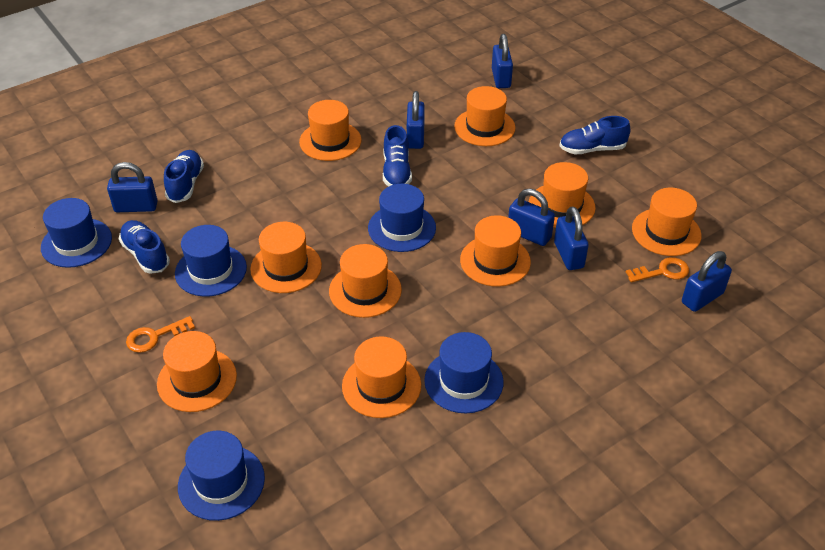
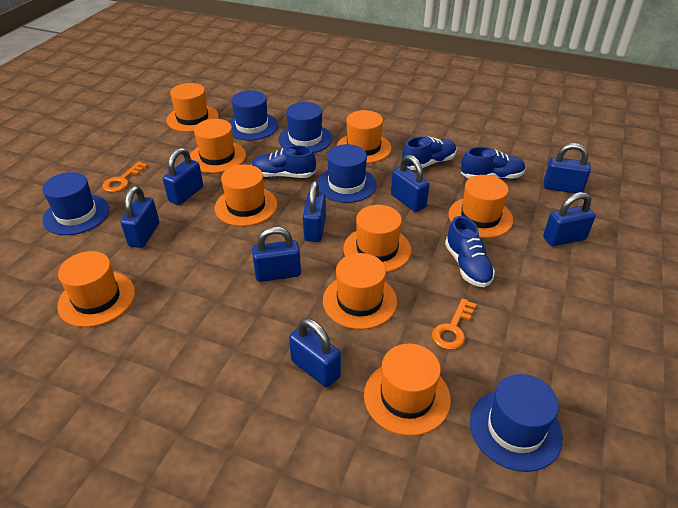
blue padlock: 6 -> 8

